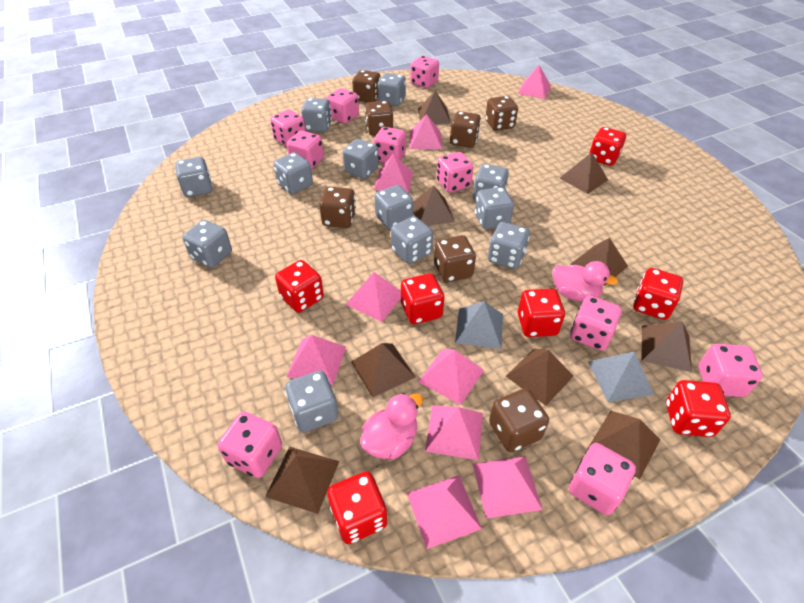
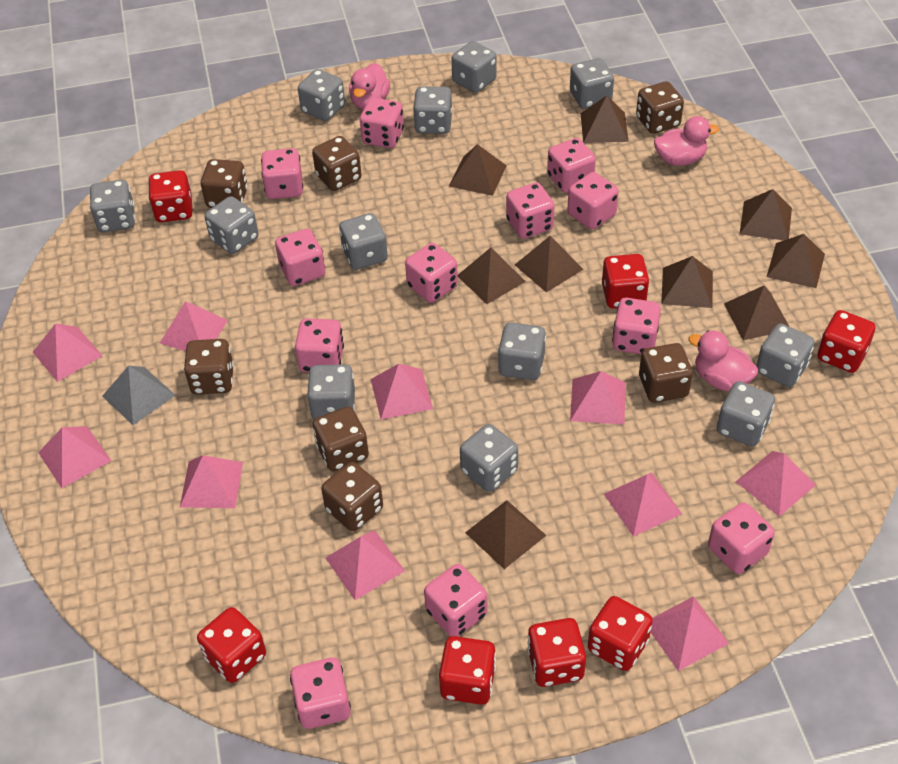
grey pyramid: 2 -> 1
pink dice: 10 -> 12
pink duck: 2 -> 3
pink pyramid: 9 -> 10

